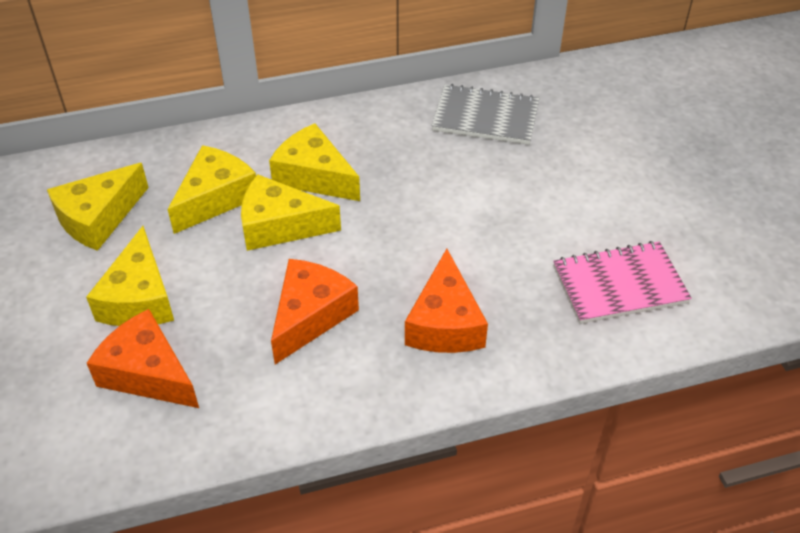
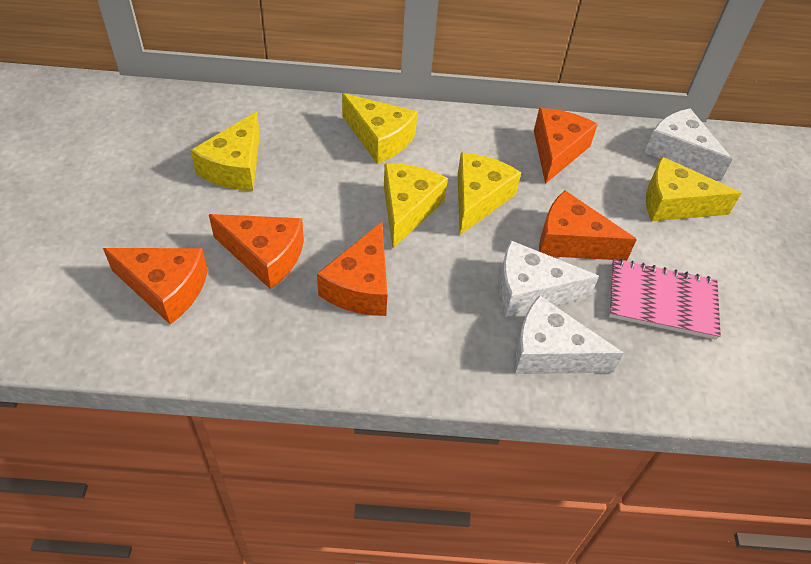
grey notebook: 1 -> 0
orange cheese: 3 -> 5
white cheese: 0 -> 3

